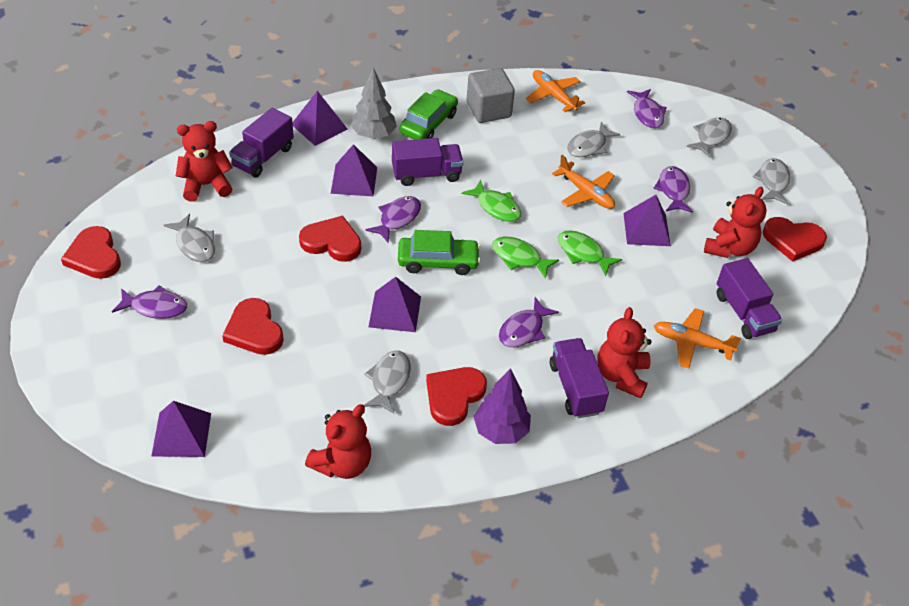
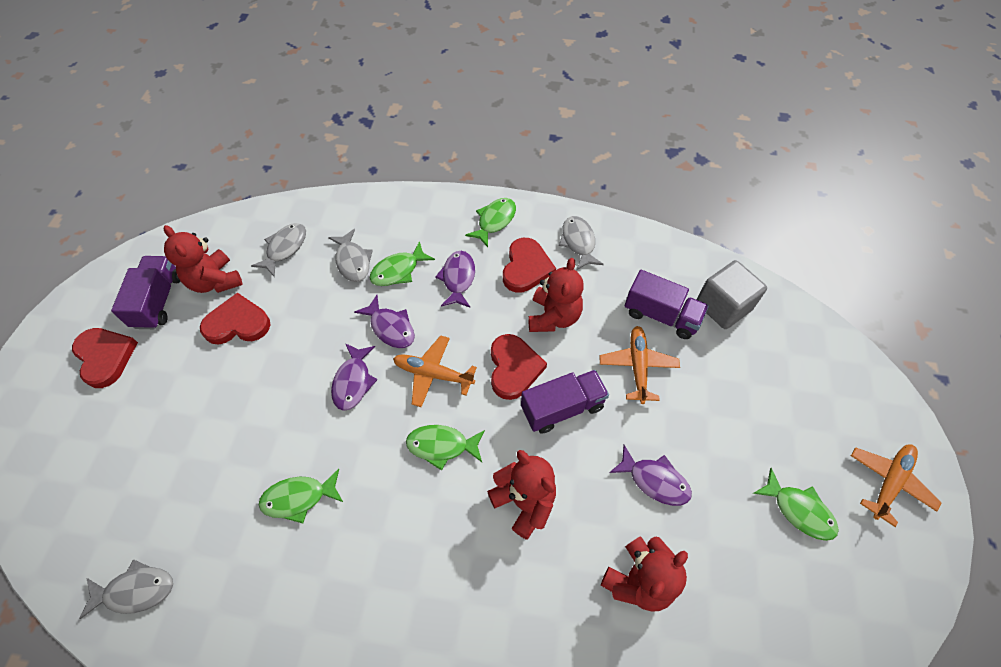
green car: 2 -> 0
green fish: 3 -> 5
grey fish: 5 -> 4
grey tree: 1 -> 0
purple fish: 5 -> 4
purple pyramid: 5 -> 0
purple tree: 1 -> 0
purple truck: 4 -> 3
red heart: 5 -> 4

